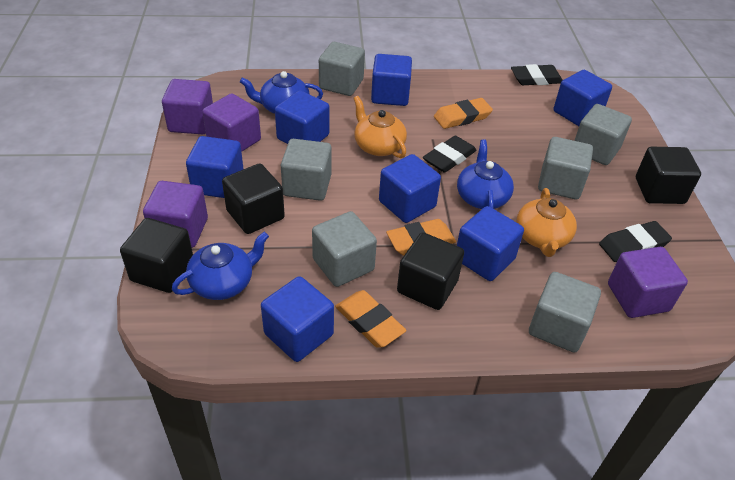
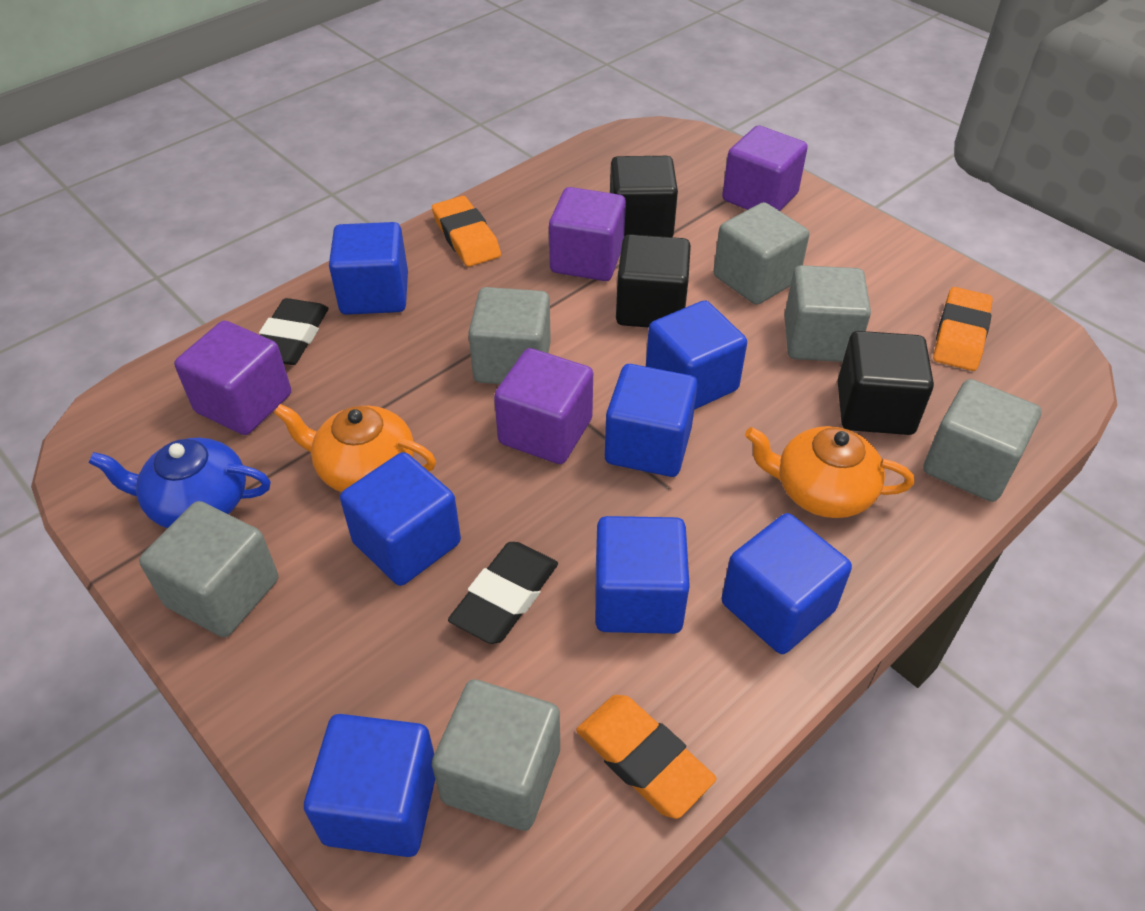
black cube: 4 -> 3
black eraser: 3 -> 2
blue teapot: 3 -> 1

